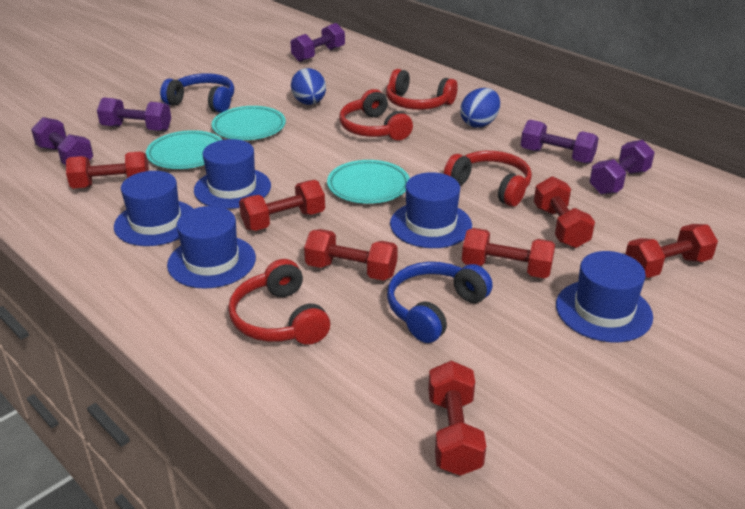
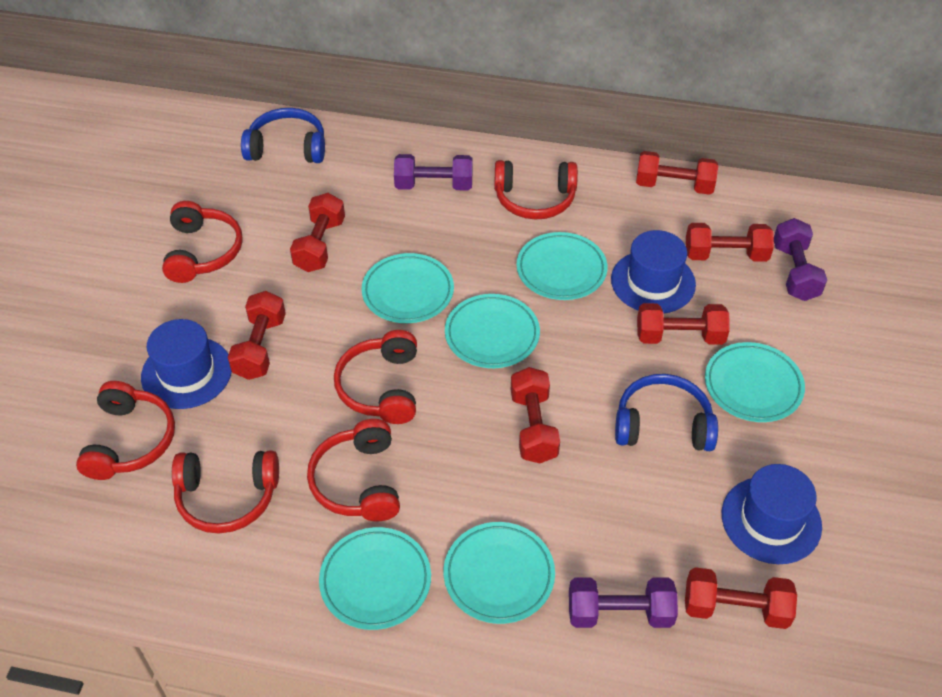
blue egg: 2 -> 0
blue hat: 5 -> 3
purple dumbbell: 5 -> 3
red headphones: 4 -> 6
turquoise plate: 3 -> 6

